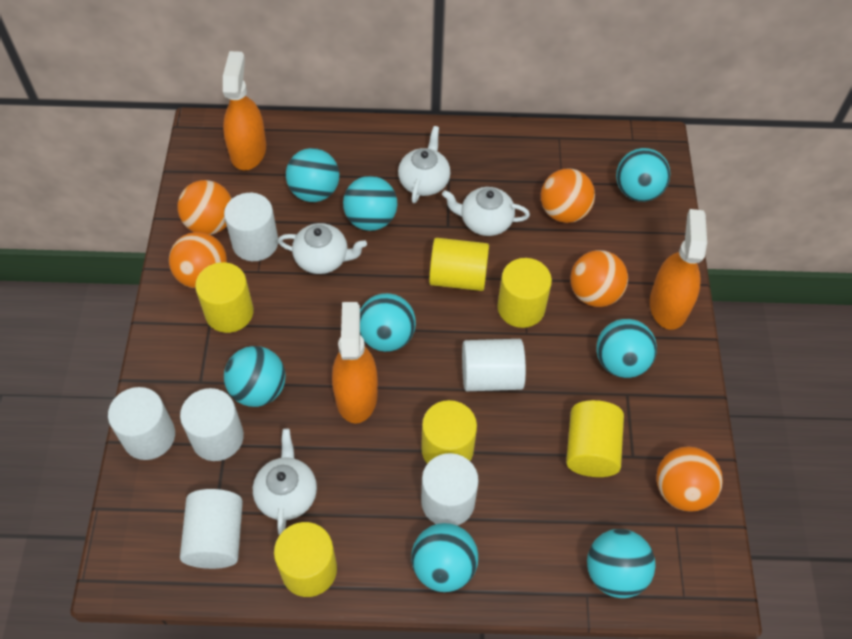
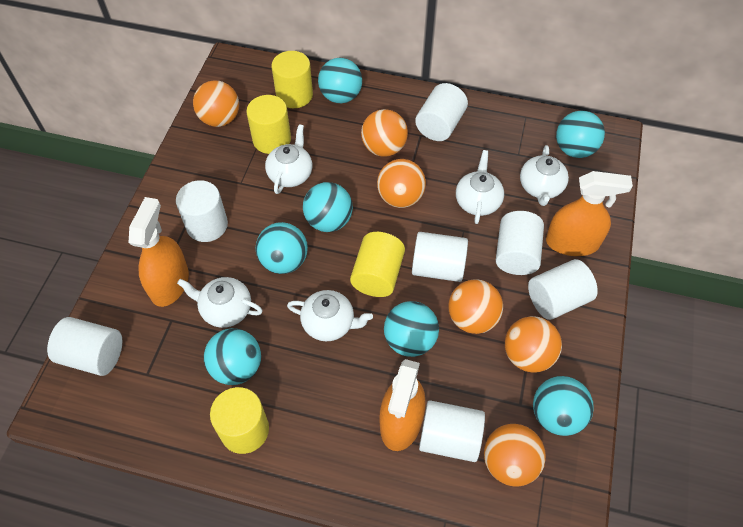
orange ball: 5 -> 6
turquoise ball: 8 -> 7
white cylinder: 6 -> 7
white teapot: 4 -> 5
yellow cylinder: 6 -> 4

